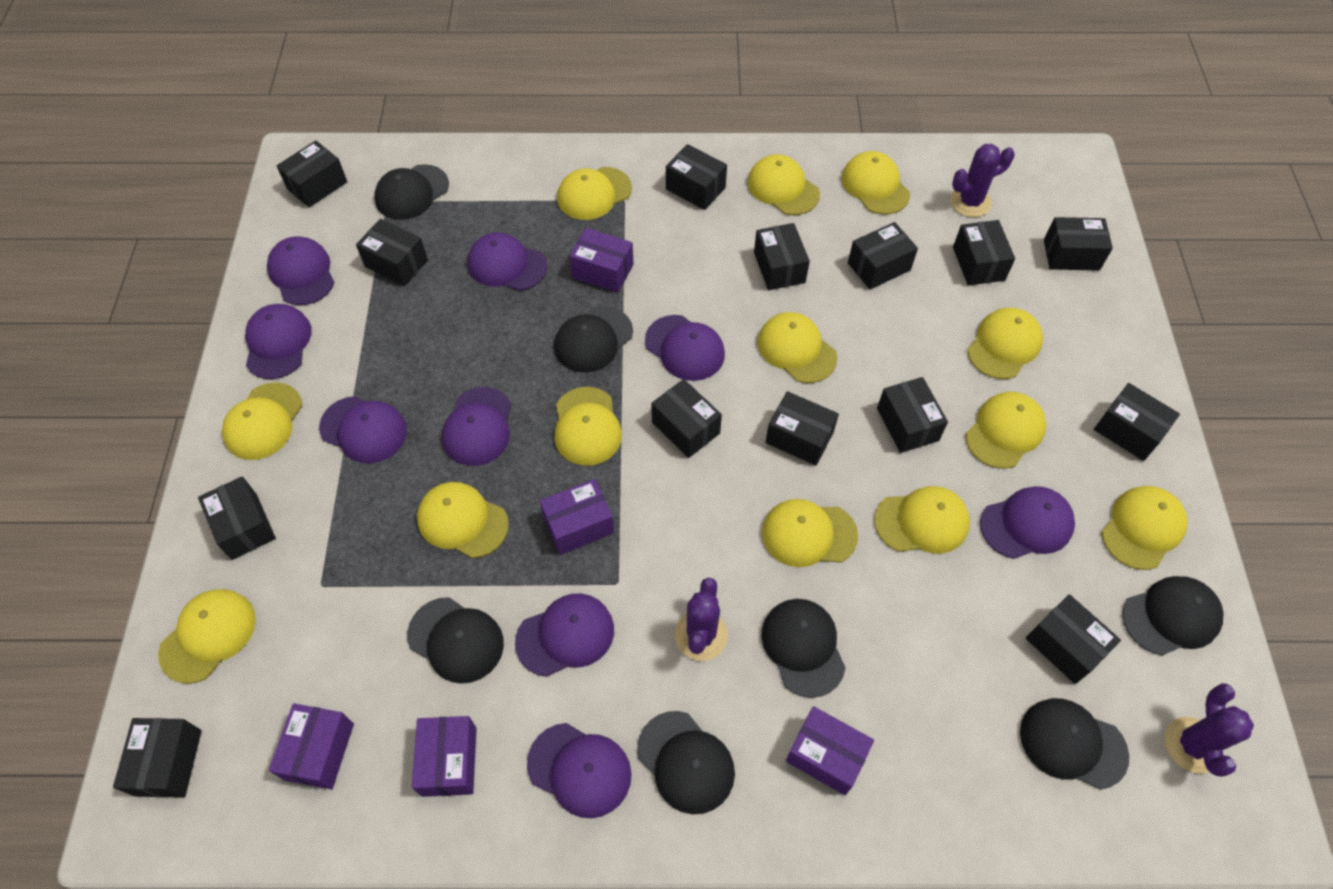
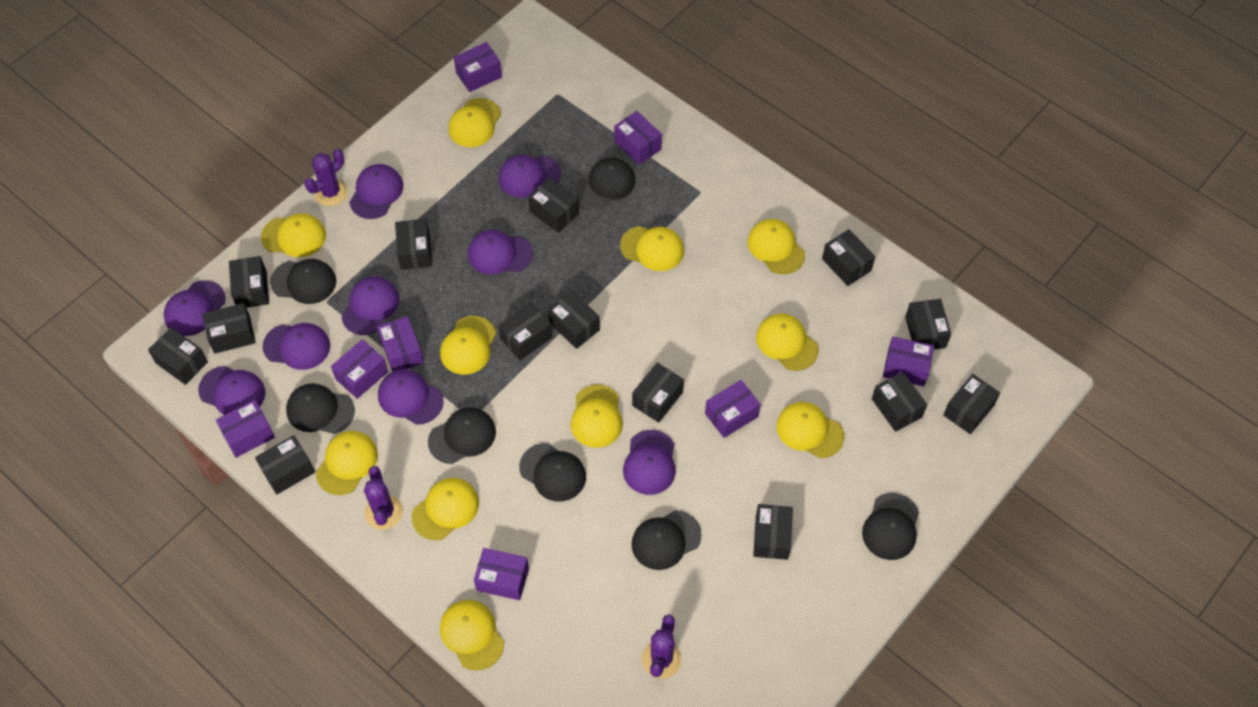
purple box: 5 -> 8
yellow cap: 13 -> 11

